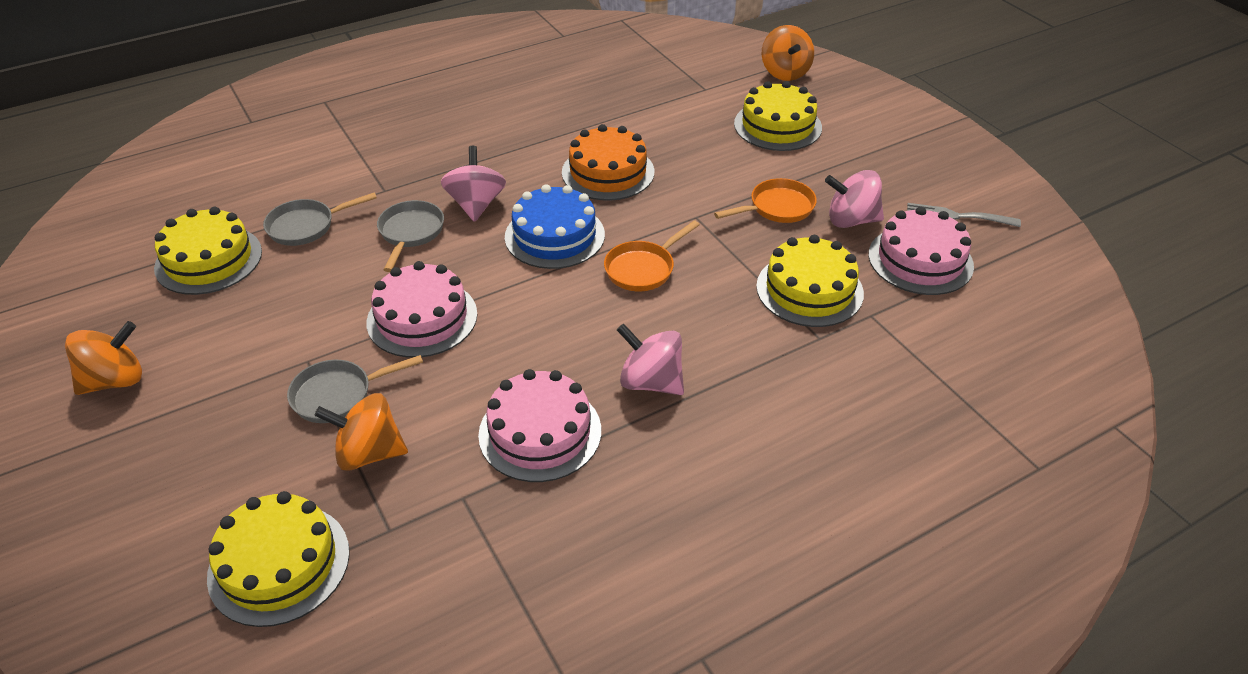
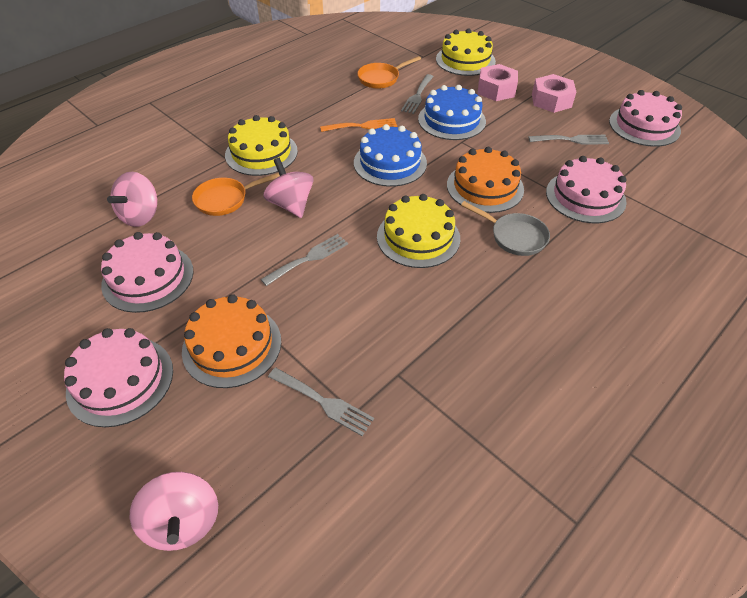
blue cake: 1 -> 2
grey fork: 1 -> 4
grey pan: 3 -> 1
orange cake: 1 -> 2
orange fork: 0 -> 1
orange spinning top: 3 -> 0
pink cake: 3 -> 4
pink nut: 0 -> 2
yellow cake: 4 -> 3

